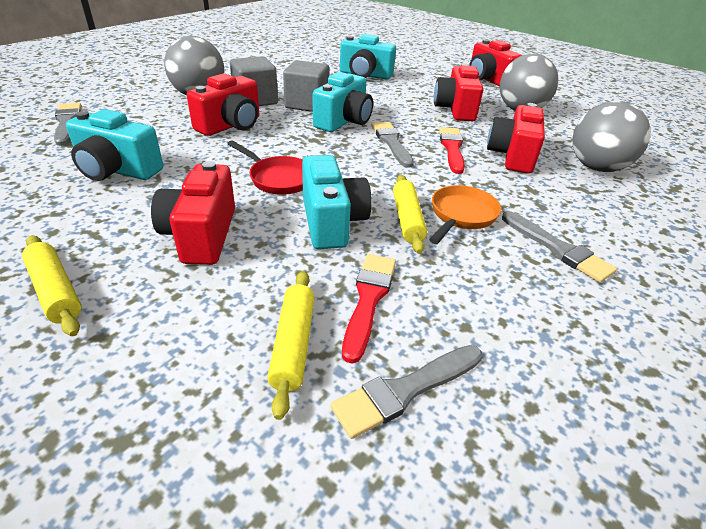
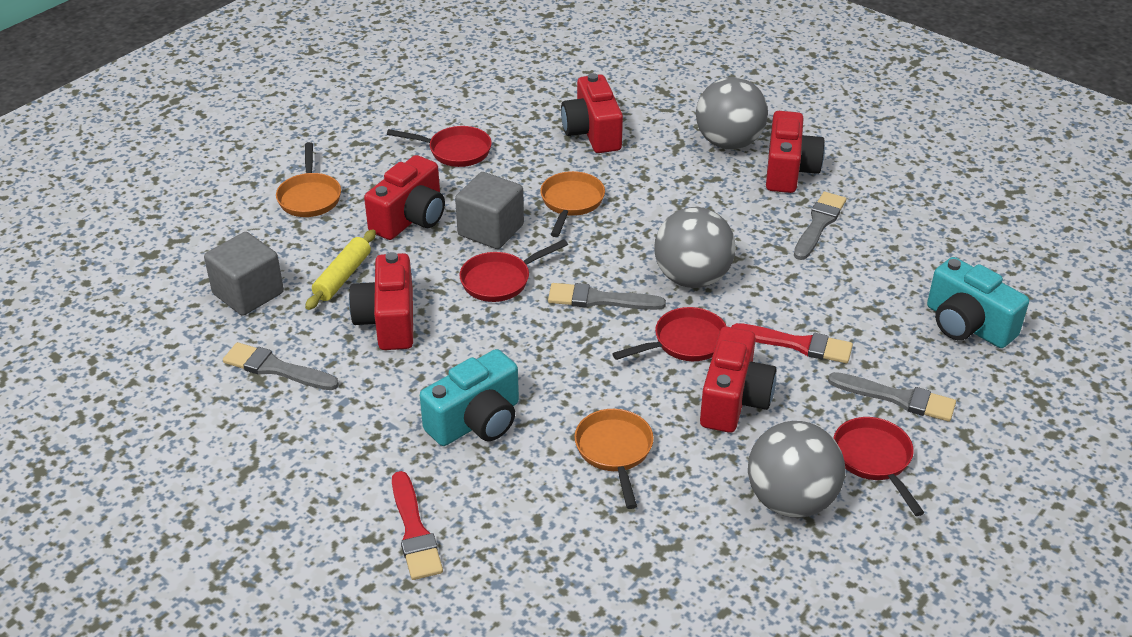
orange pan: 1 -> 3
red pan: 1 -> 4
turquoise camera: 4 -> 2
yellow rolling pin: 3 -> 1

